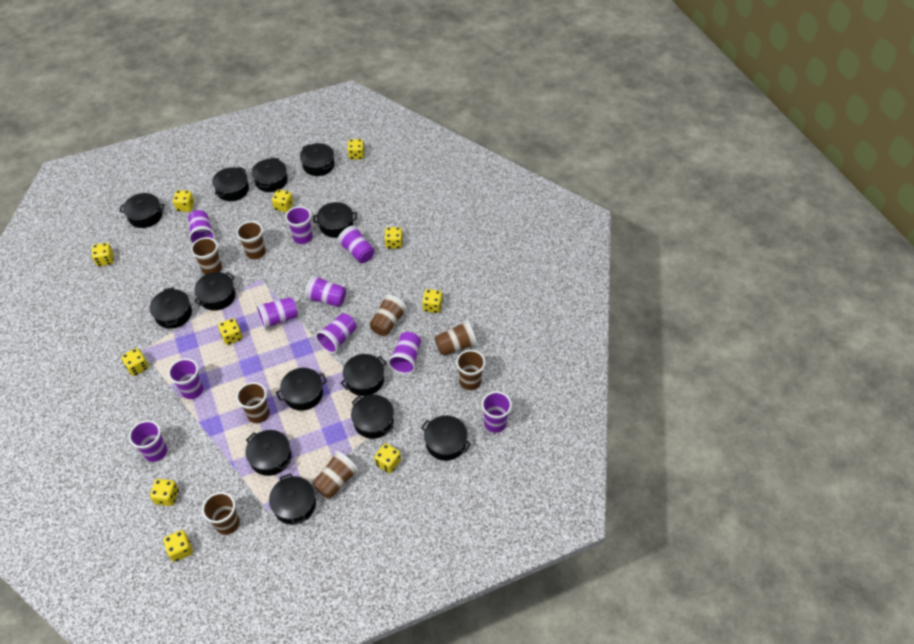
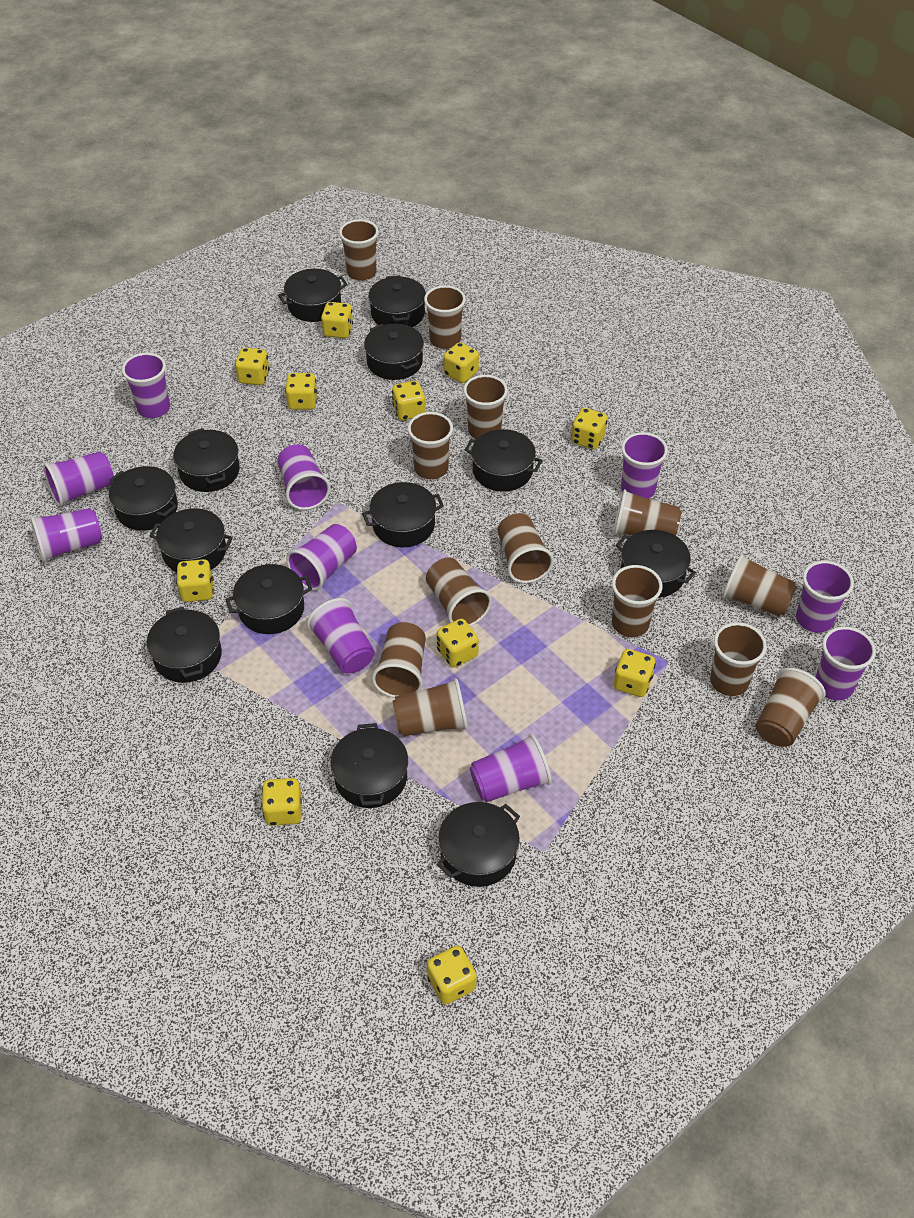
brown cup: 8 -> 13

